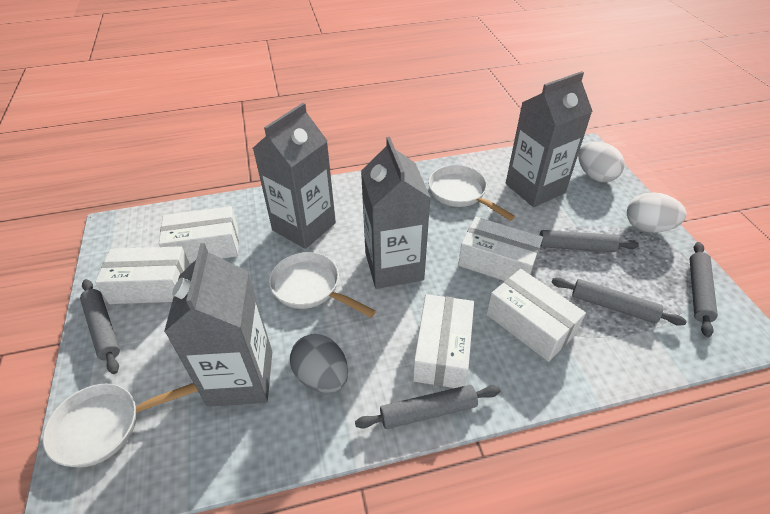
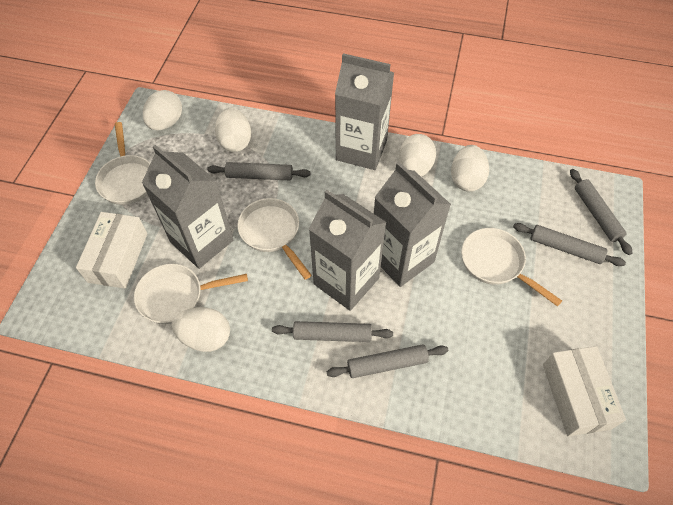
grey egg: 1 -> 0
white box: 5 -> 2
white egg: 2 -> 5
white pan: 3 -> 4

